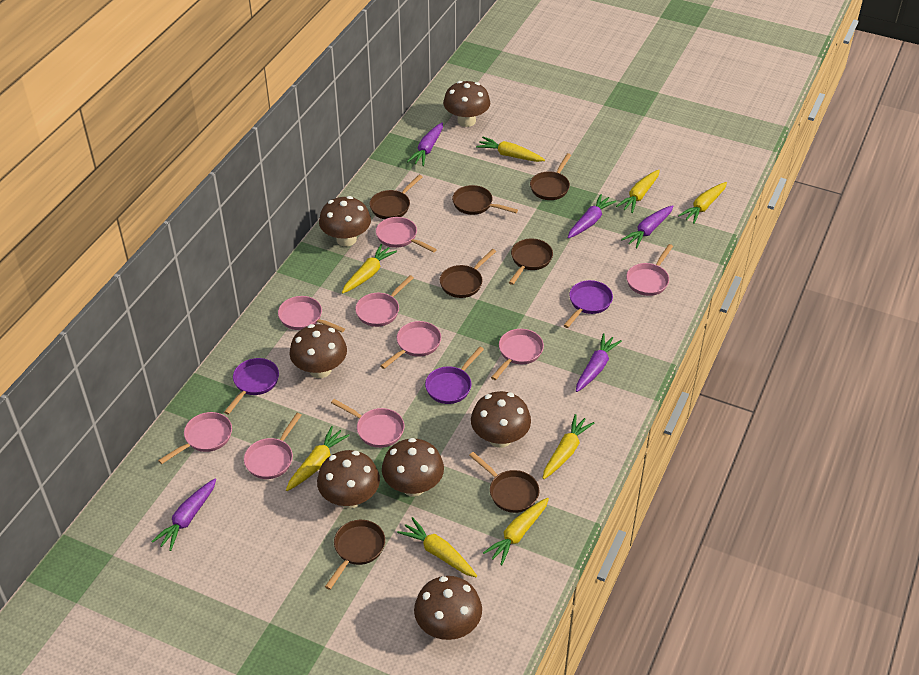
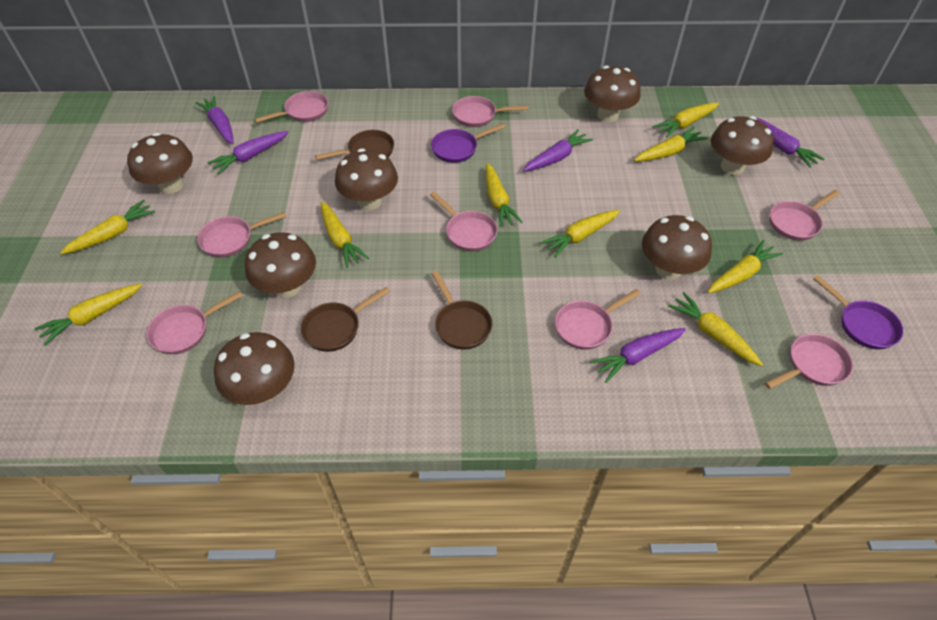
brown pan: 7 -> 3
pink pan: 9 -> 8
purple pan: 3 -> 2
yellow carrot: 8 -> 9

